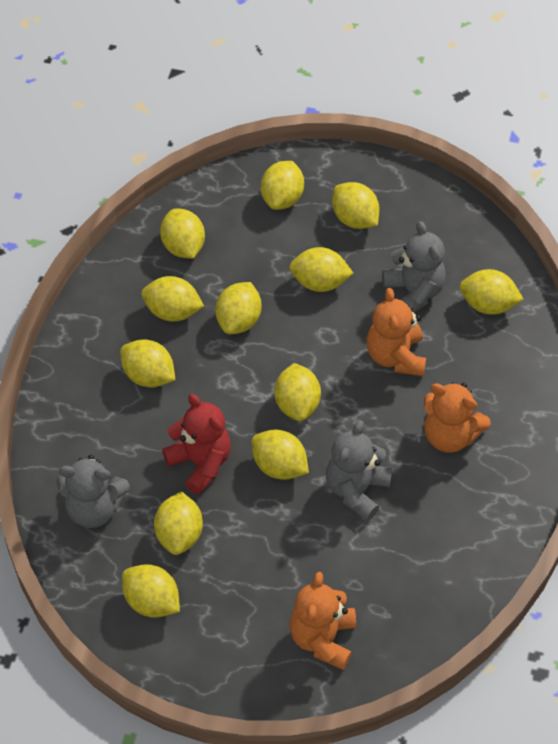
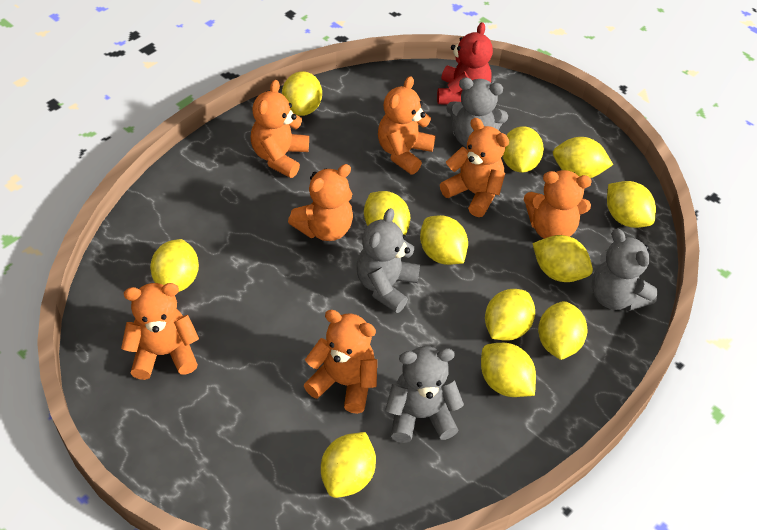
grey teddy bear: 3 -> 4
orange teddy bear: 3 -> 7

